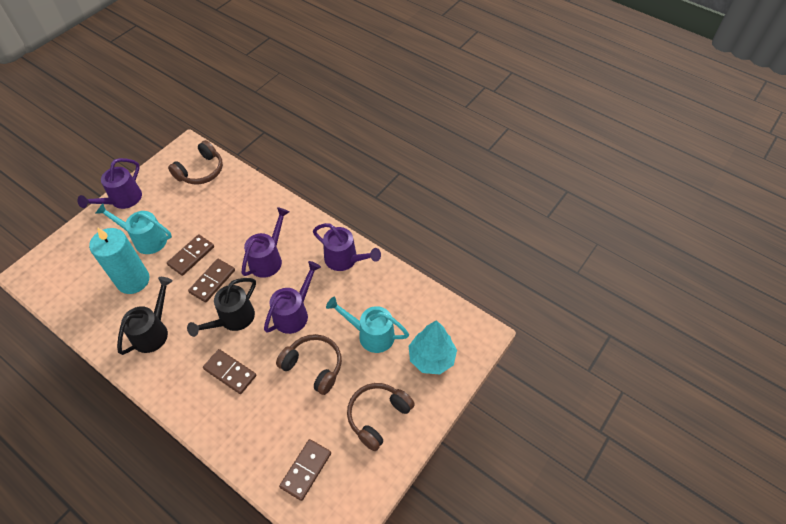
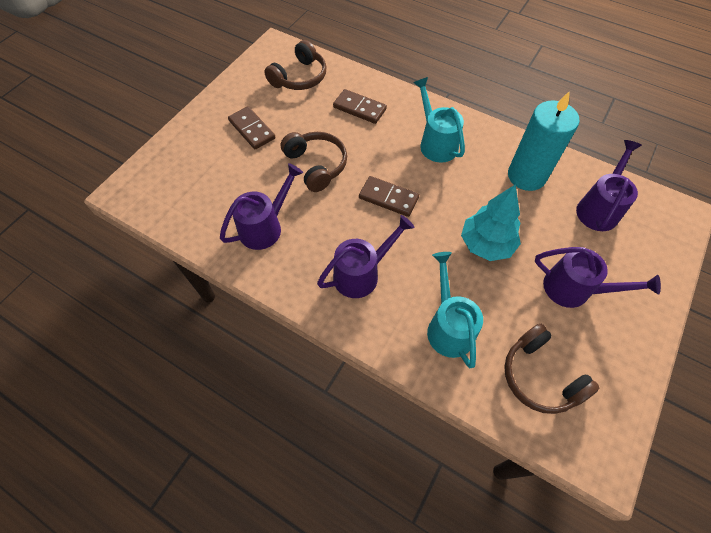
black watering can: 2 -> 0
brown domino: 4 -> 3

